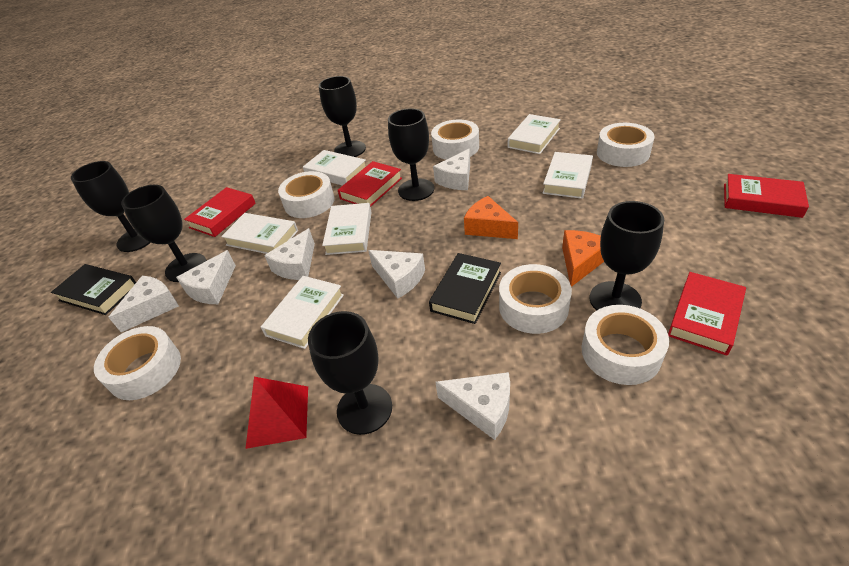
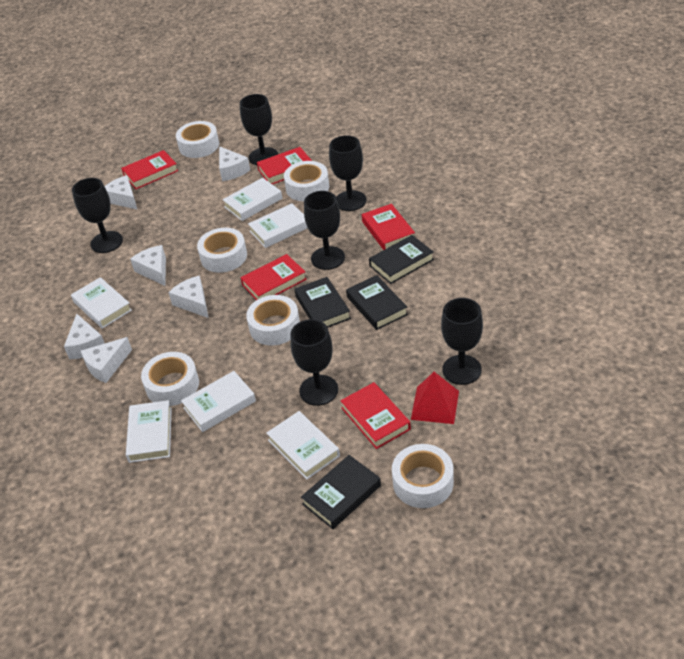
black book: 2 -> 4
orange cheese: 2 -> 0
red book: 4 -> 5

